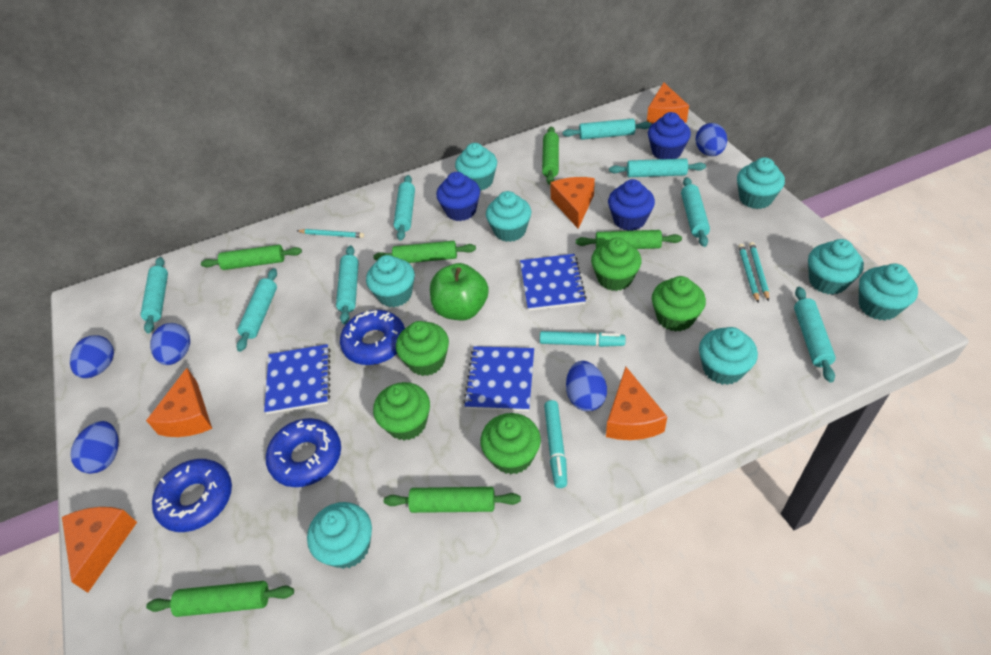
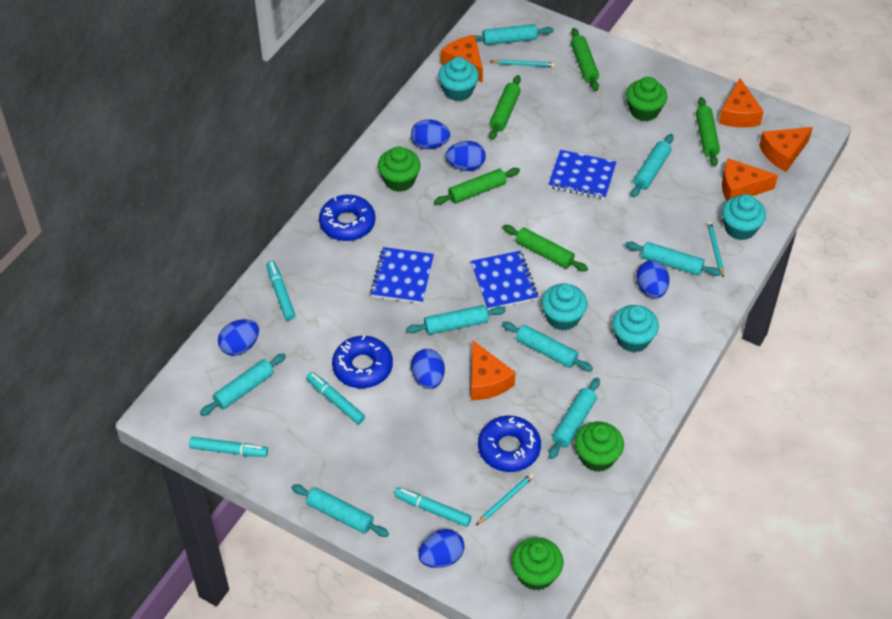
blue cupcake: 3 -> 0
blue egg: 5 -> 6
green apple: 1 -> 0
green cupcake: 5 -> 4
green rolling pin: 6 -> 5
turquoise cupcake: 8 -> 4
turquoise marker: 2 -> 4

